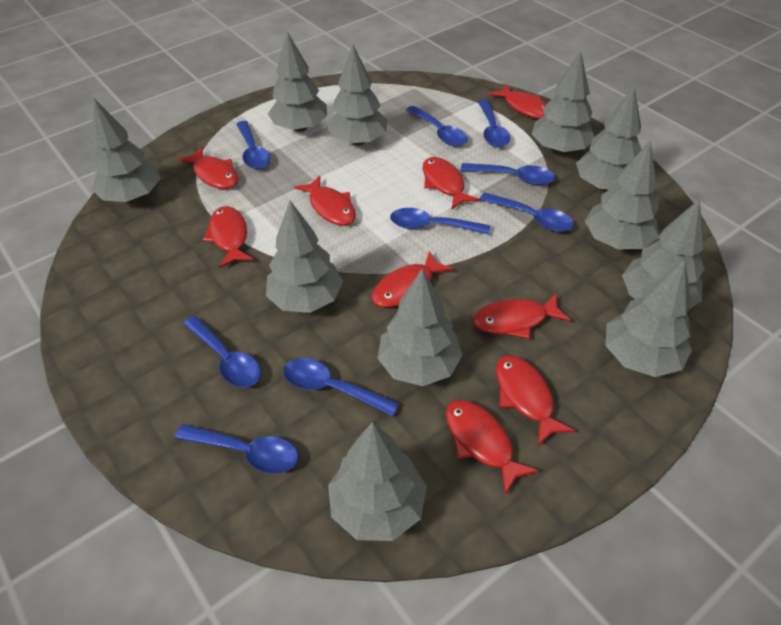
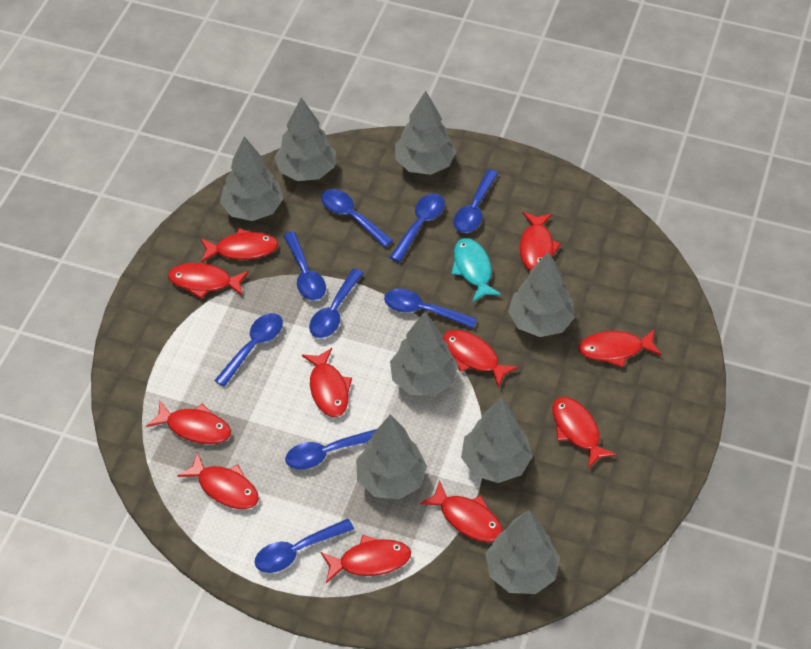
grey tree: 11 -> 8
red fish: 9 -> 11
turquoise fish: 0 -> 1

